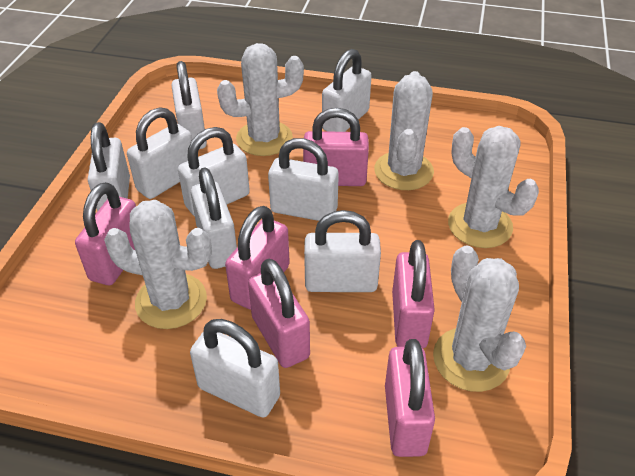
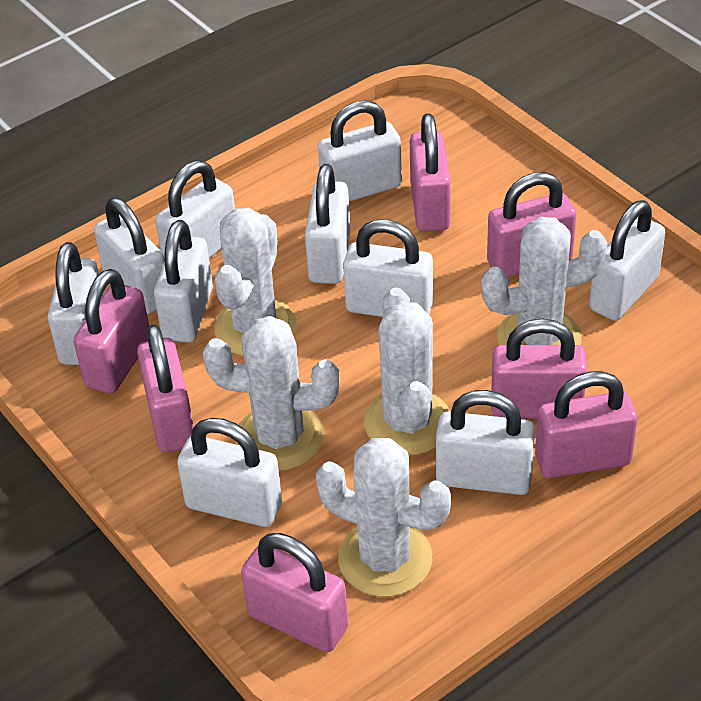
pink padlock: 6 -> 7
white padlock: 9 -> 10

